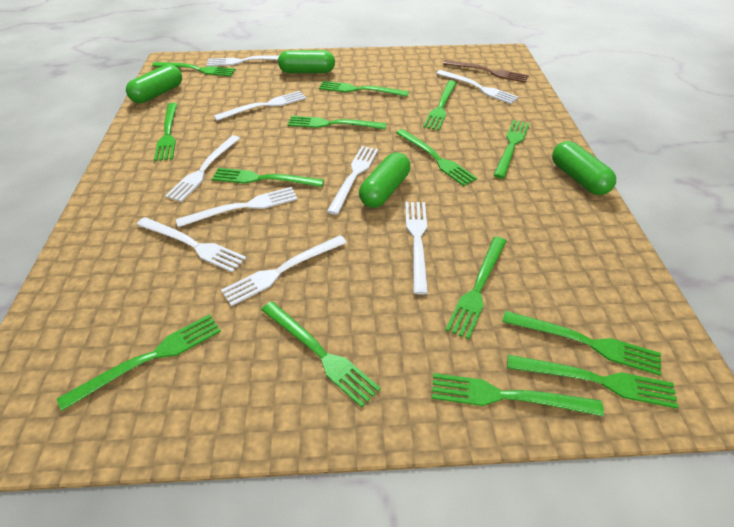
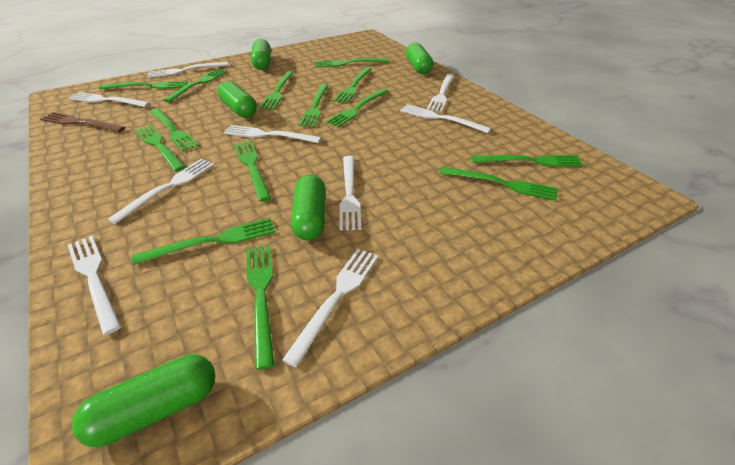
green capsule: 4 -> 5

